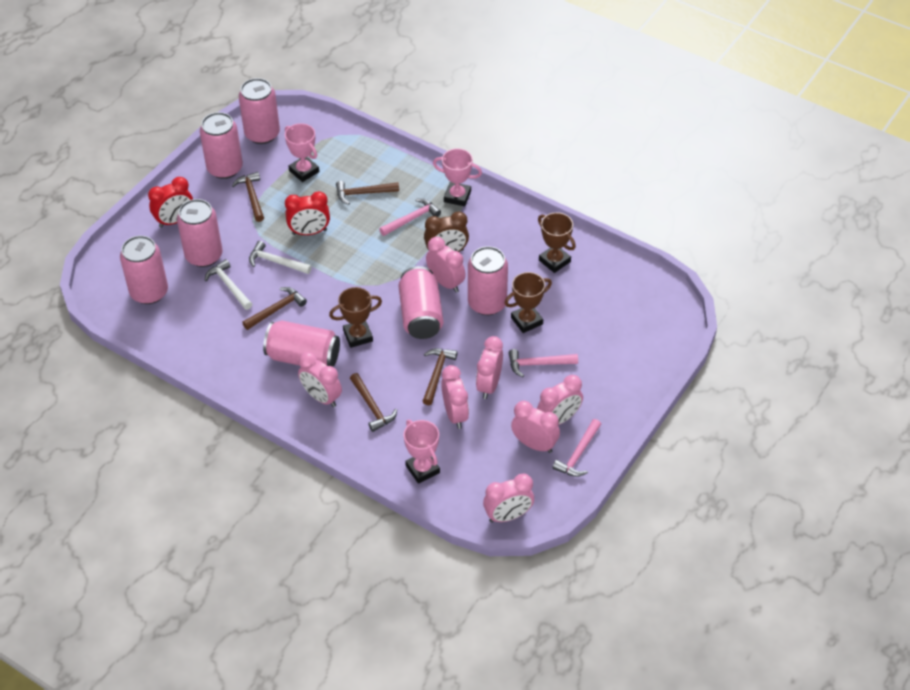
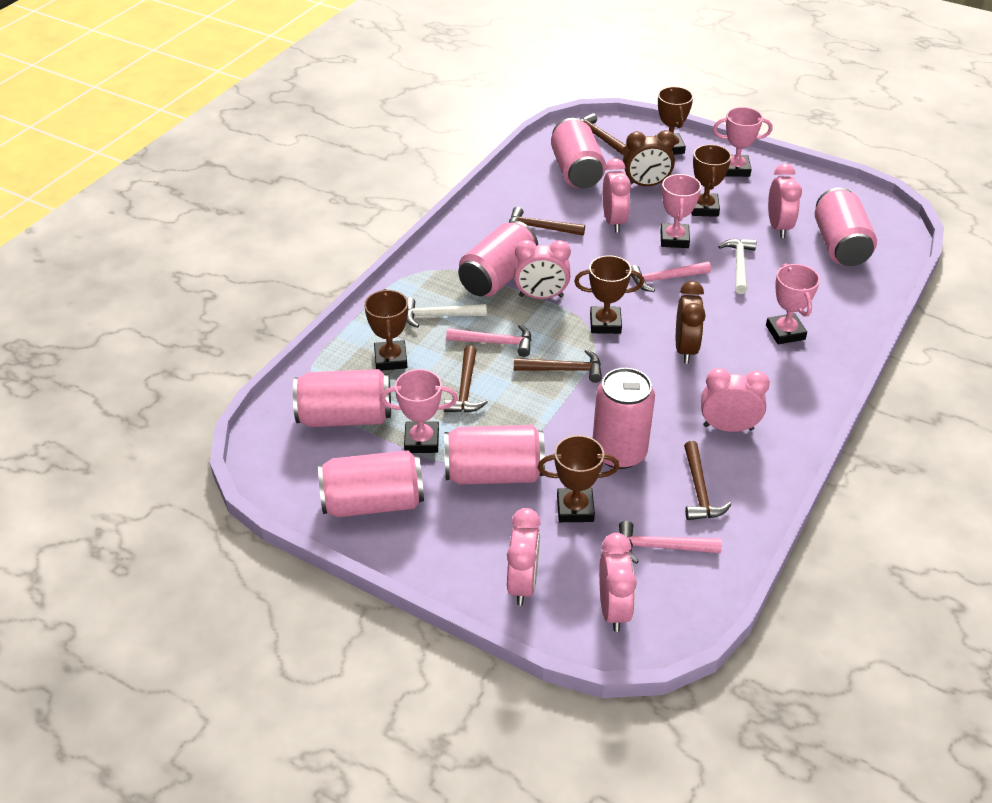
brown clock: 1 -> 2
brown trophy: 3 -> 5
pink clock: 7 -> 6
pink trophy: 3 -> 4
red clock: 2 -> 0

